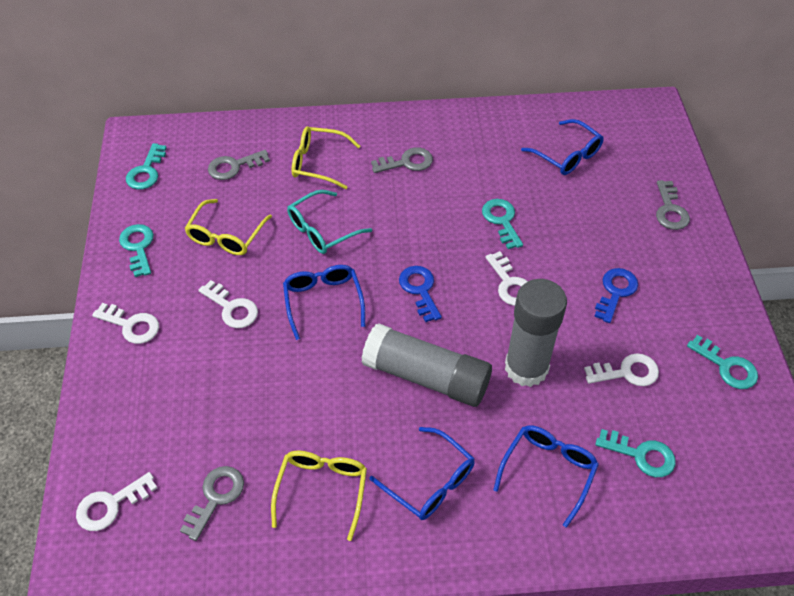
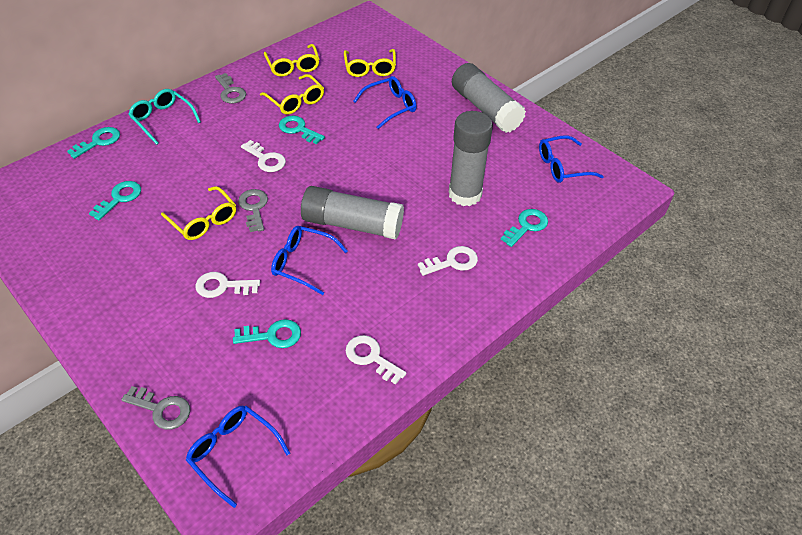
blue key: 2 -> 0
grey glue stick: 2 -> 3
grey key: 4 -> 3
white key: 5 -> 4
yellow glasses: 3 -> 4

